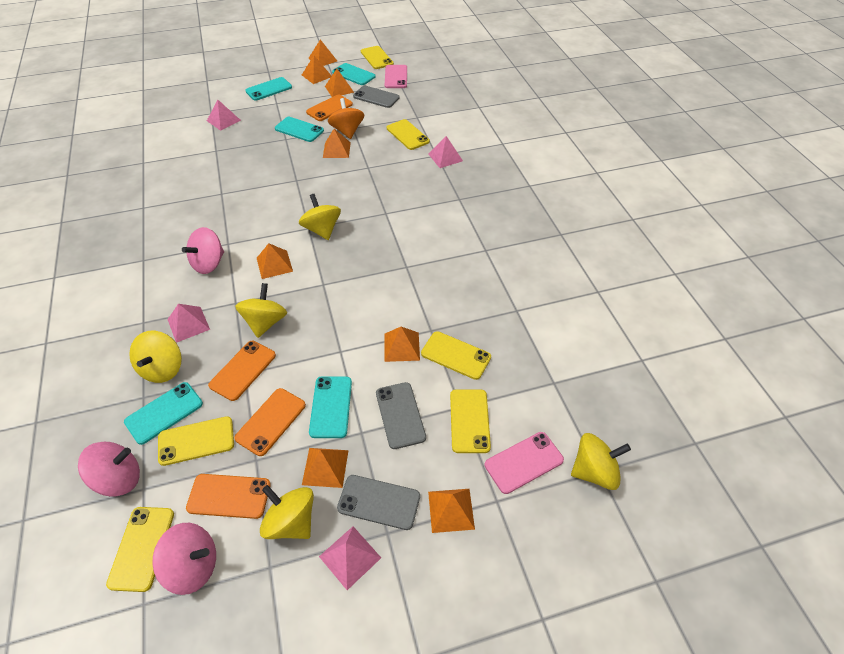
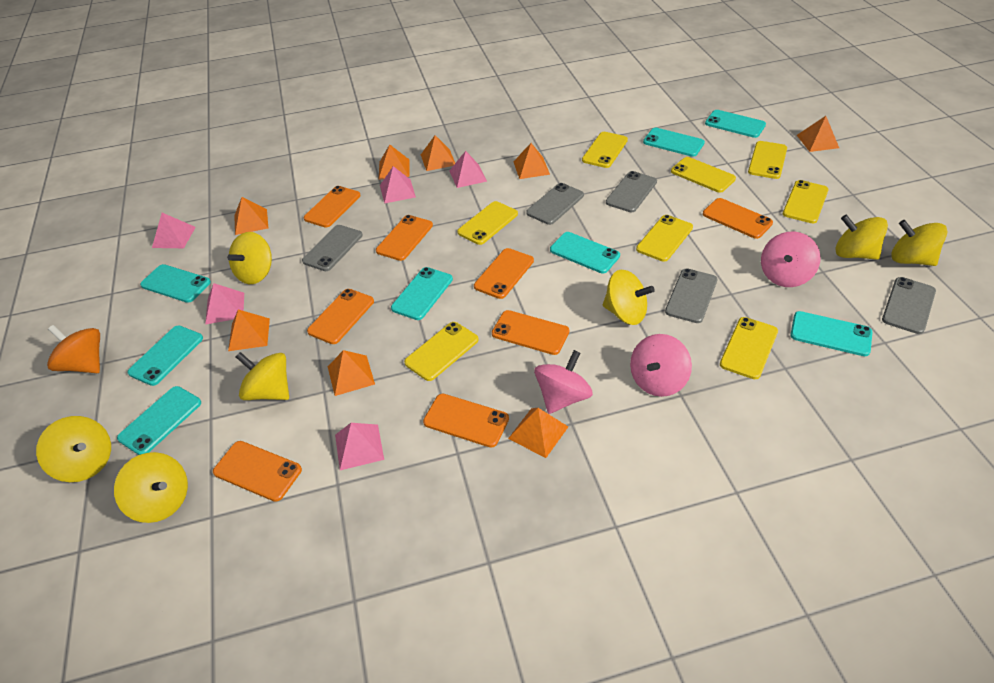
grey phone: 3 -> 5
orange phone: 4 -> 8
pink phone: 2 -> 0
pink pyramid: 4 -> 5
turquoise phone: 5 -> 8
yellow phone: 6 -> 8
yellow spinning top: 5 -> 7

